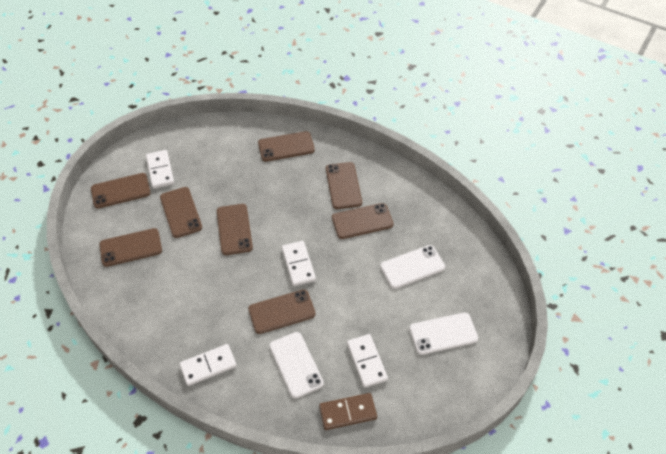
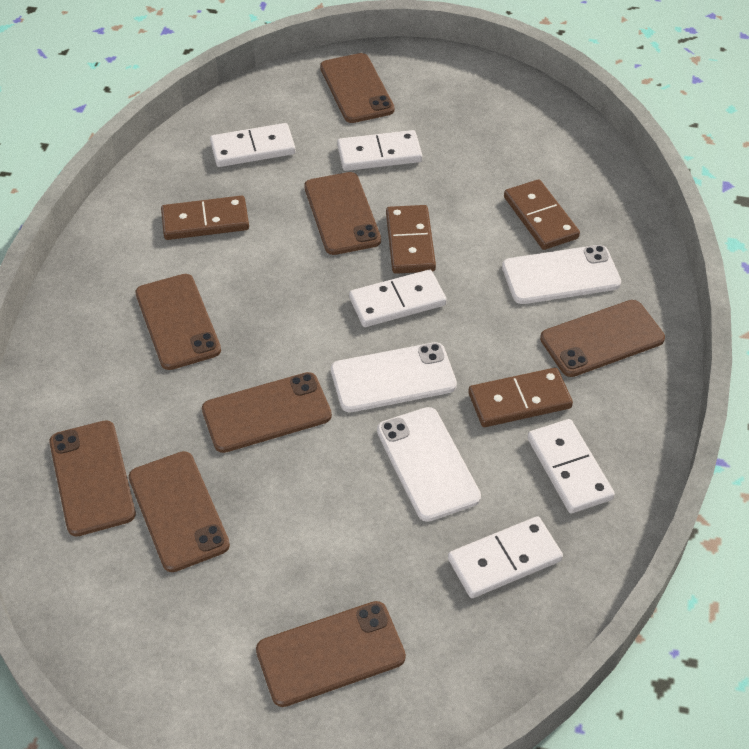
brown domino: 1 -> 4
white domino: 4 -> 5

